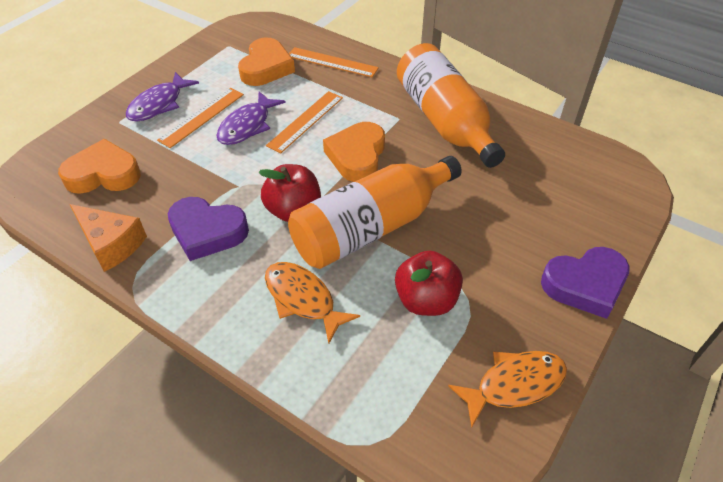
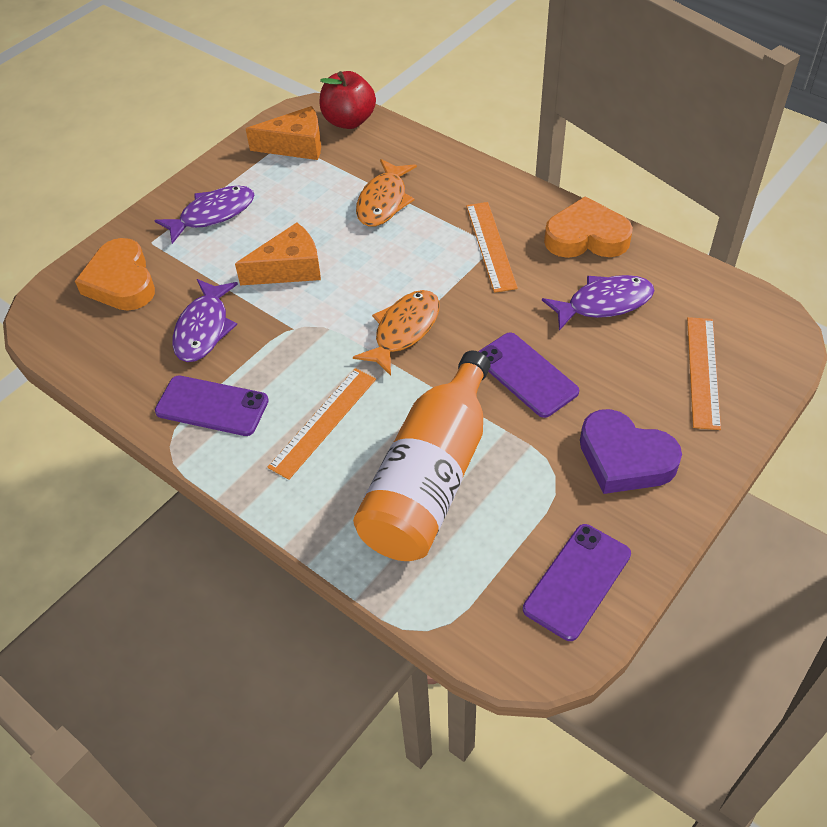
orange bottle: 2 -> 1
orange cheese: 1 -> 2
orange heart: 3 -> 2
purple fish: 2 -> 3
purple heart: 2 -> 1
purple phone: 0 -> 3
red apple: 2 -> 1

